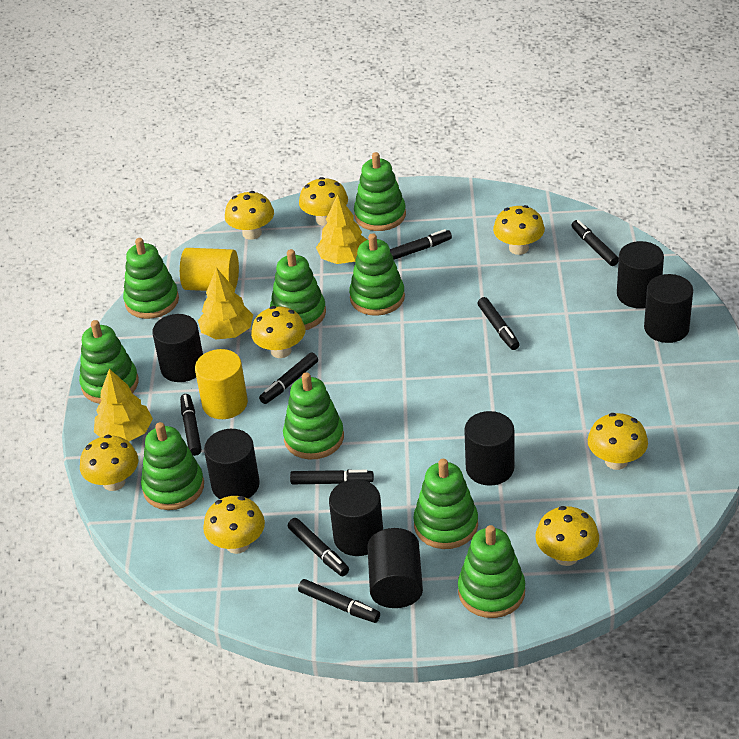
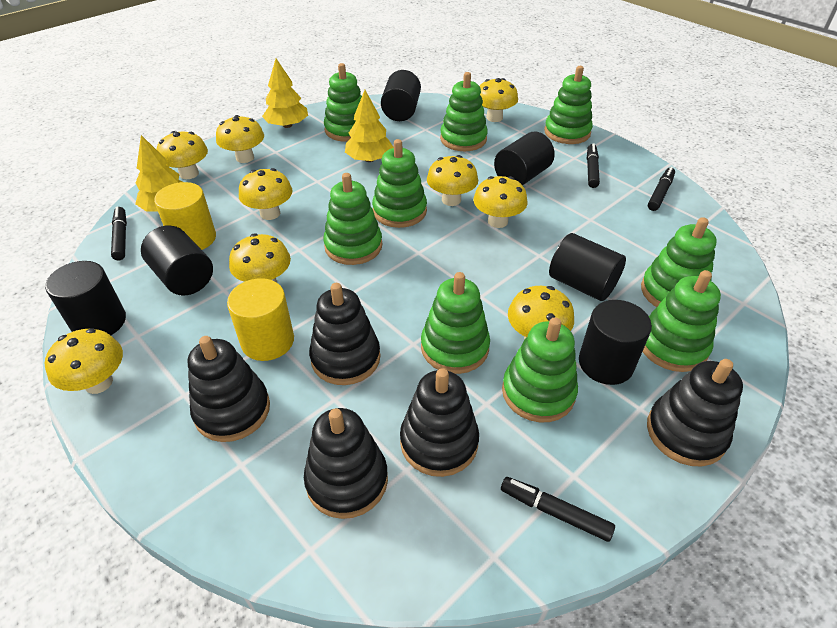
black cylinder: 7 -> 6
black marker: 8 -> 4
black stacking toy: 0 -> 5
yellow mushroom: 8 -> 9

